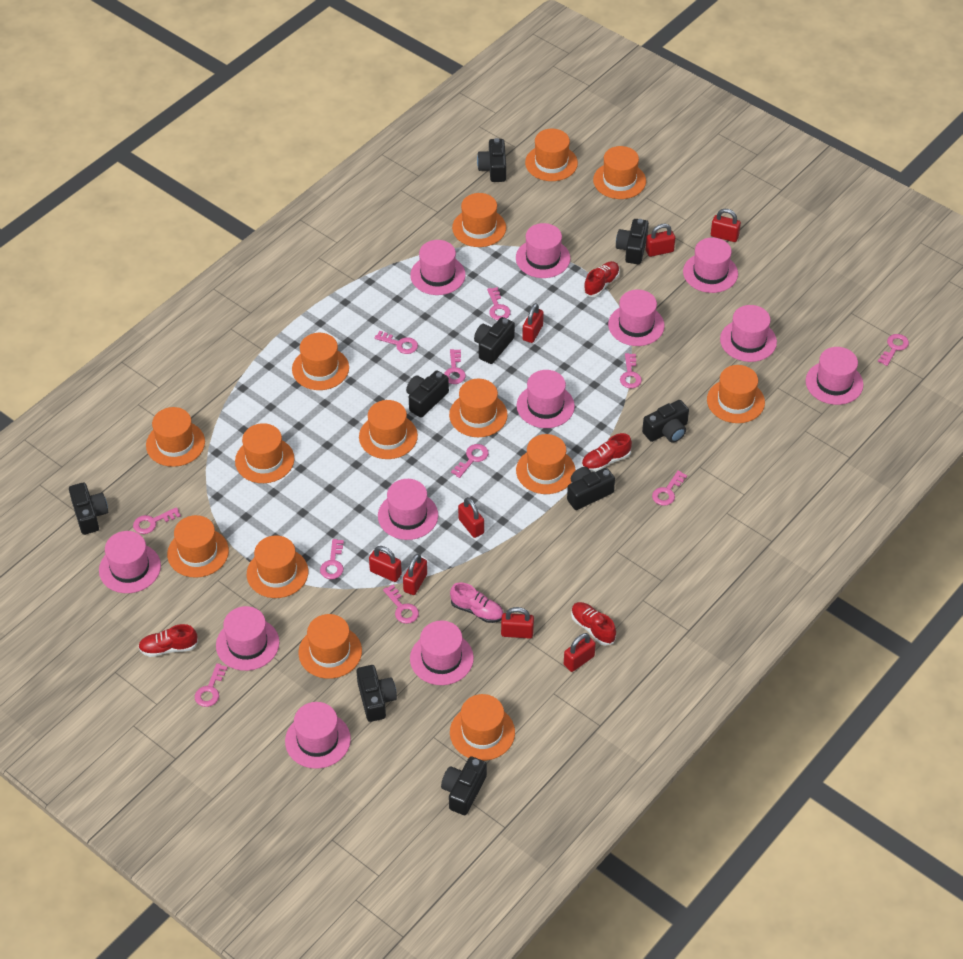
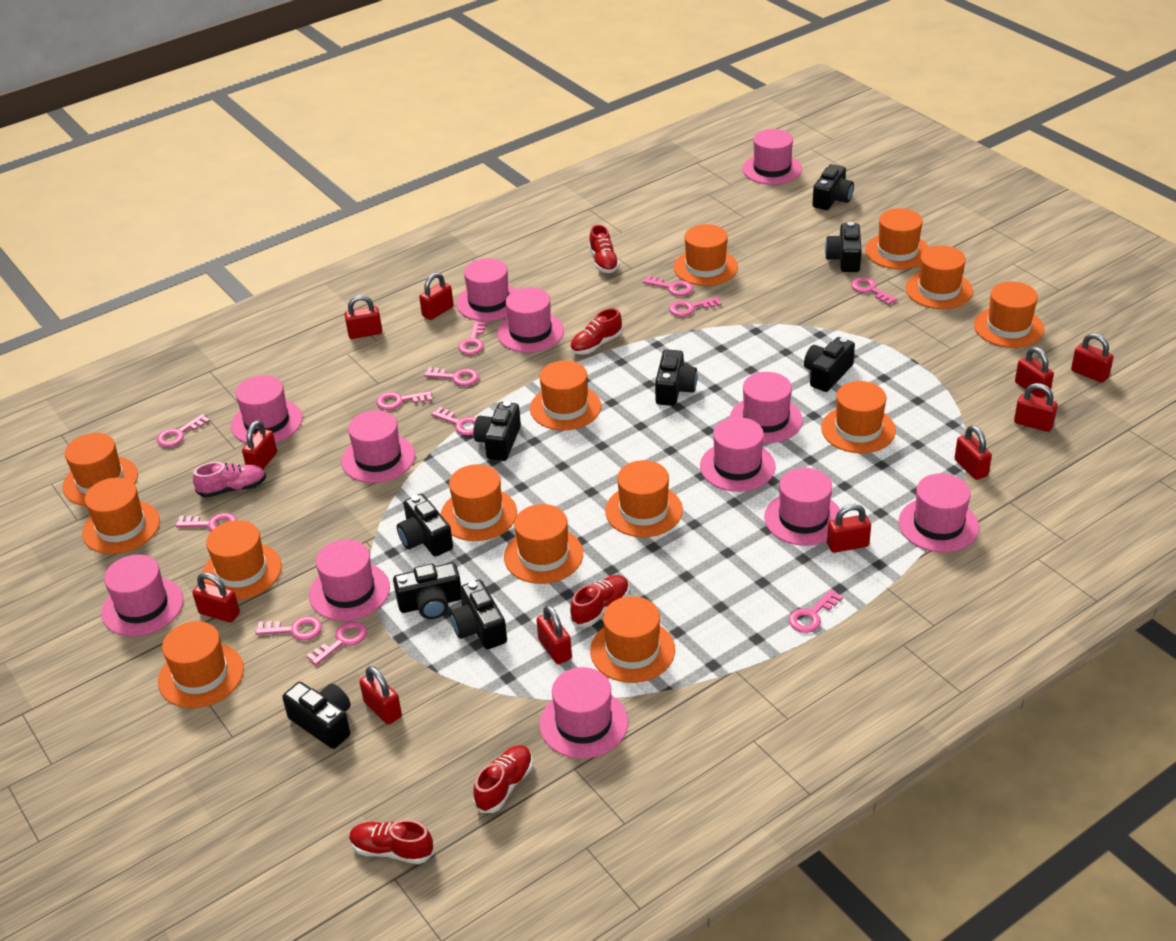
pink key: 11 -> 12
red padlock: 8 -> 11
red shoe: 4 -> 5

